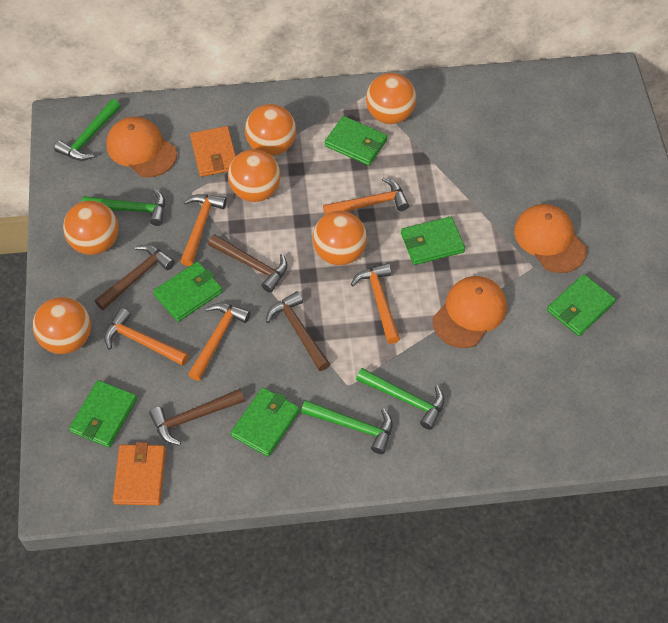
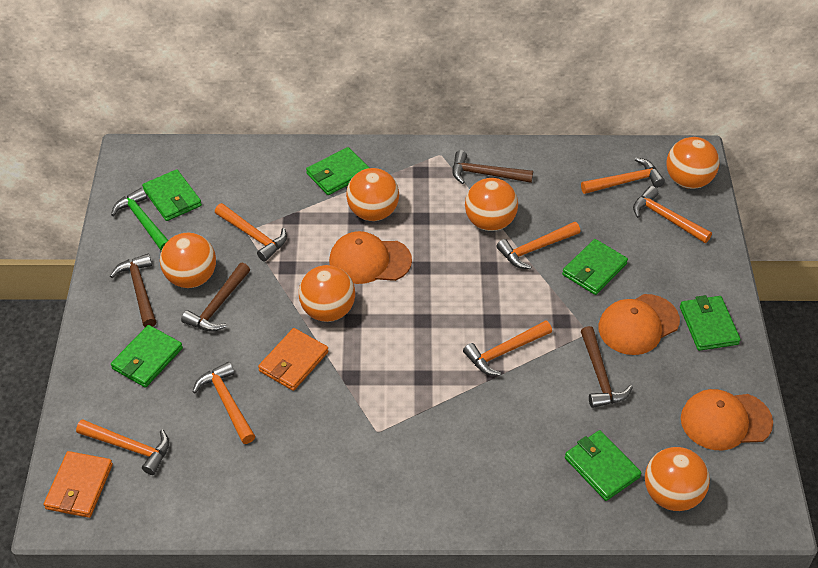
green hammer: 4 -> 1
orange hammer: 5 -> 7

